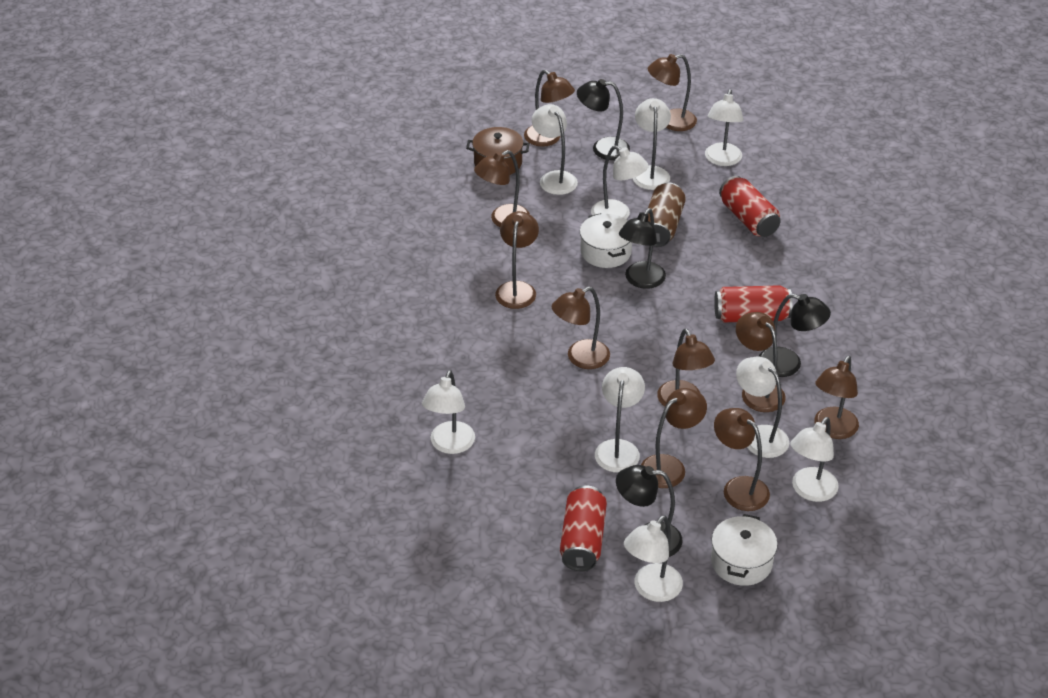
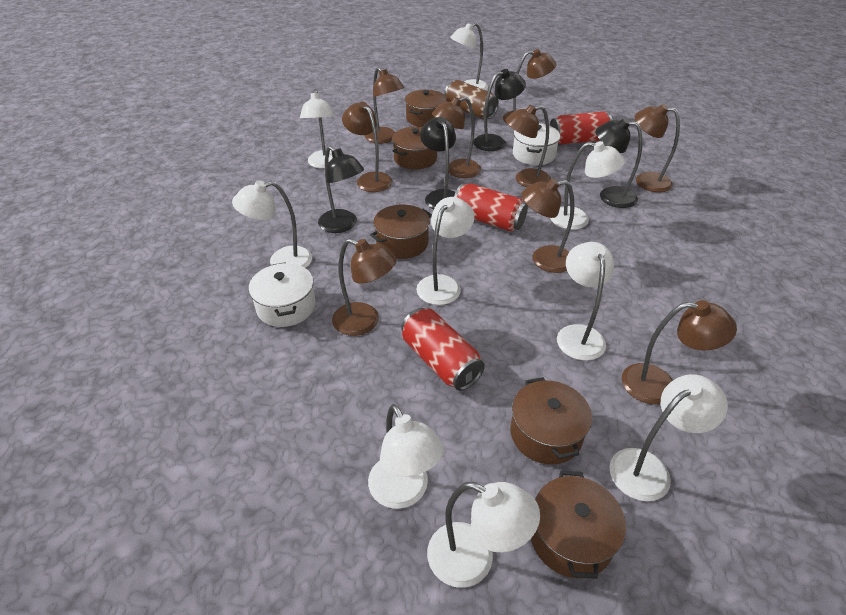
brown lamp: 10 -> 9
brown pot: 1 -> 5

